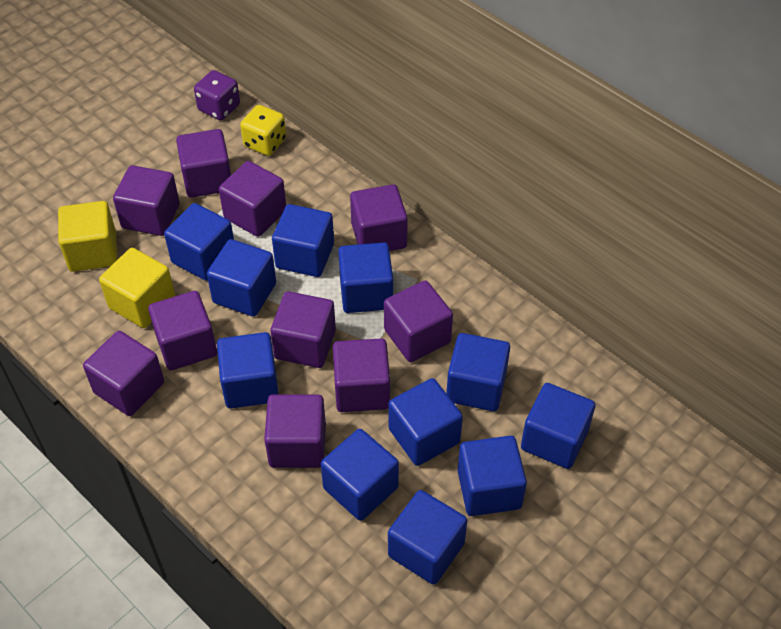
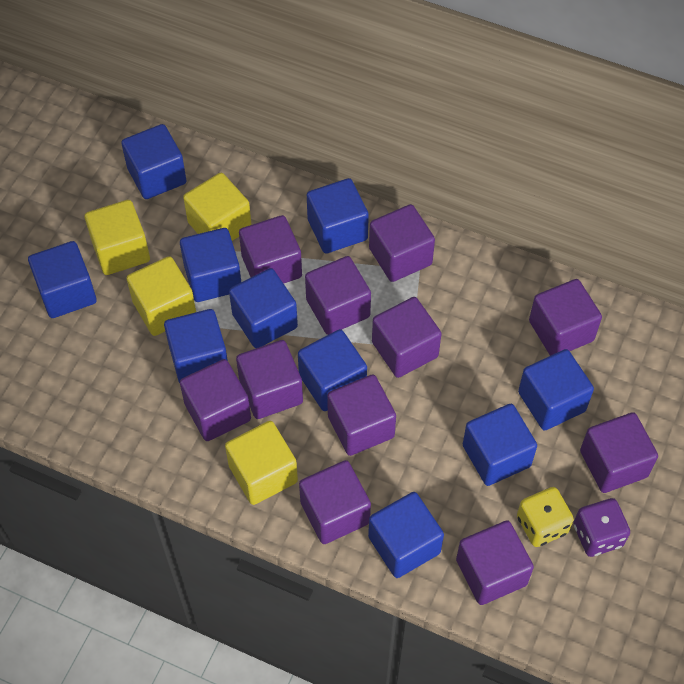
blue cube: 11 -> 10
purple cube: 10 -> 11
yellow cube: 2 -> 4

